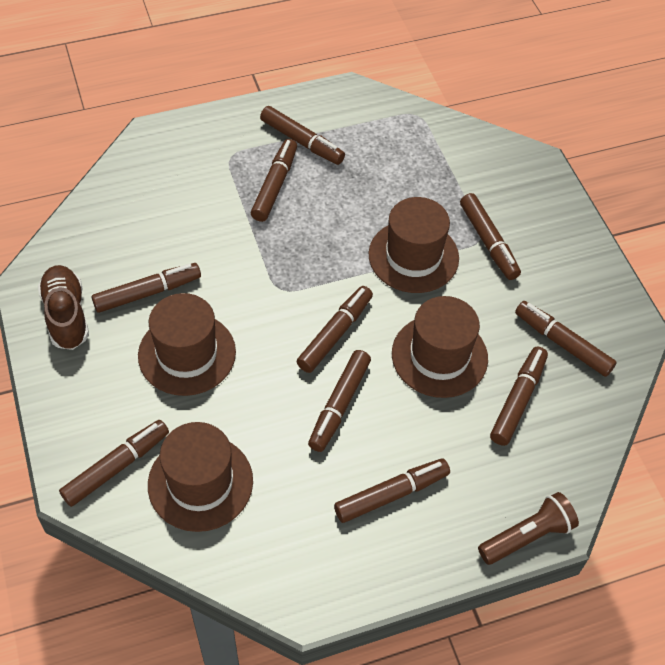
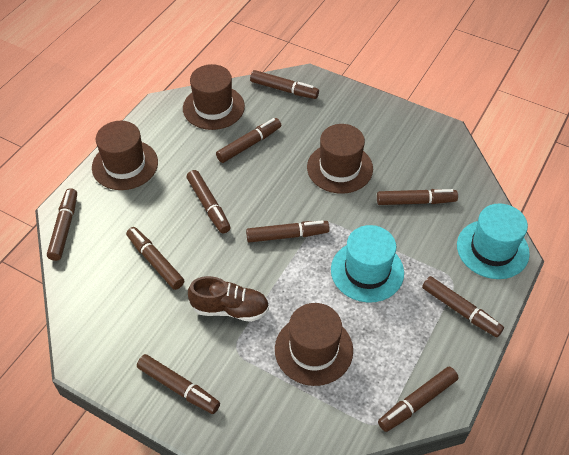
brown flashlight: 1 -> 0
turquoise hat: 0 -> 2

